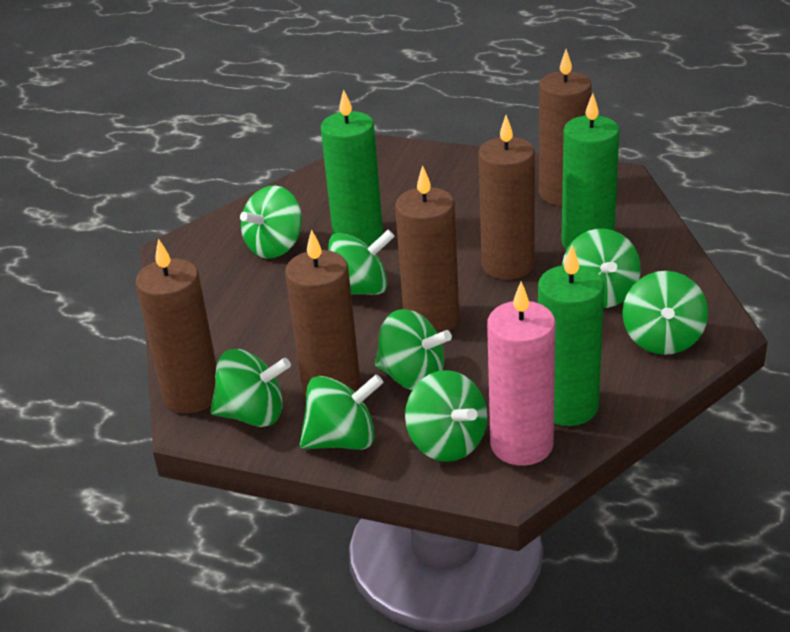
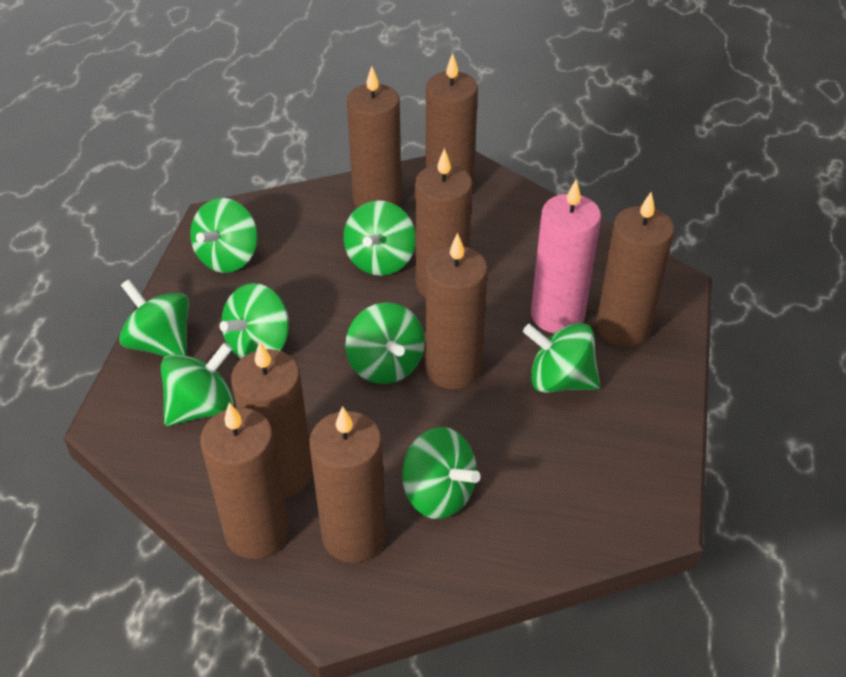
brown candle: 5 -> 8
green candle: 3 -> 0

